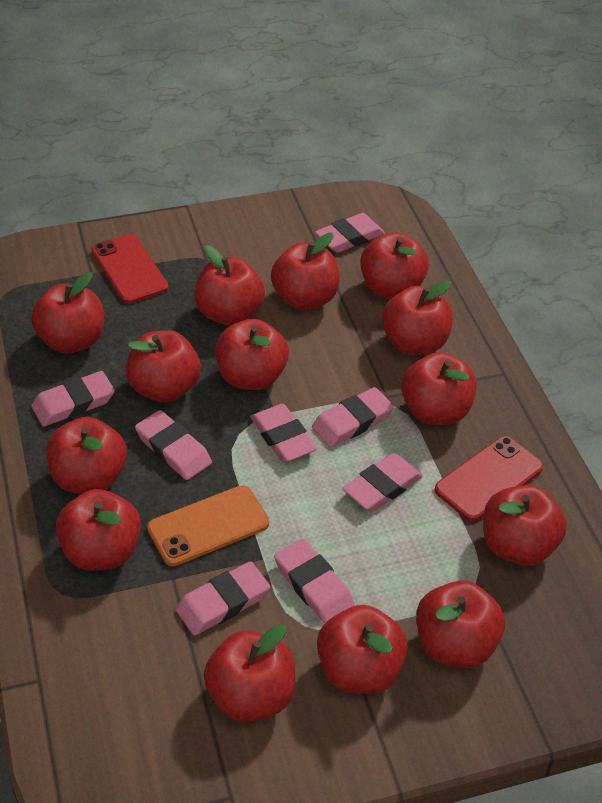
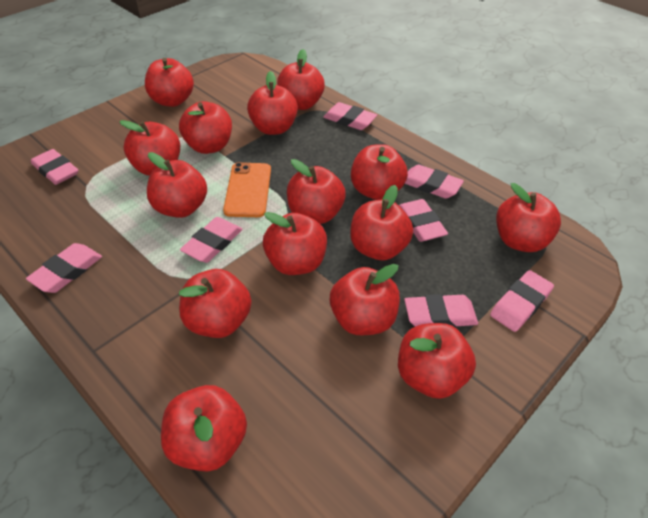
red apple: 14 -> 15
red phone: 2 -> 0

